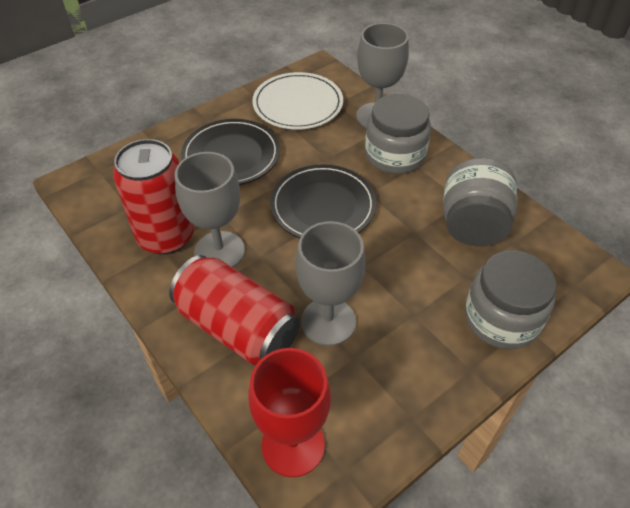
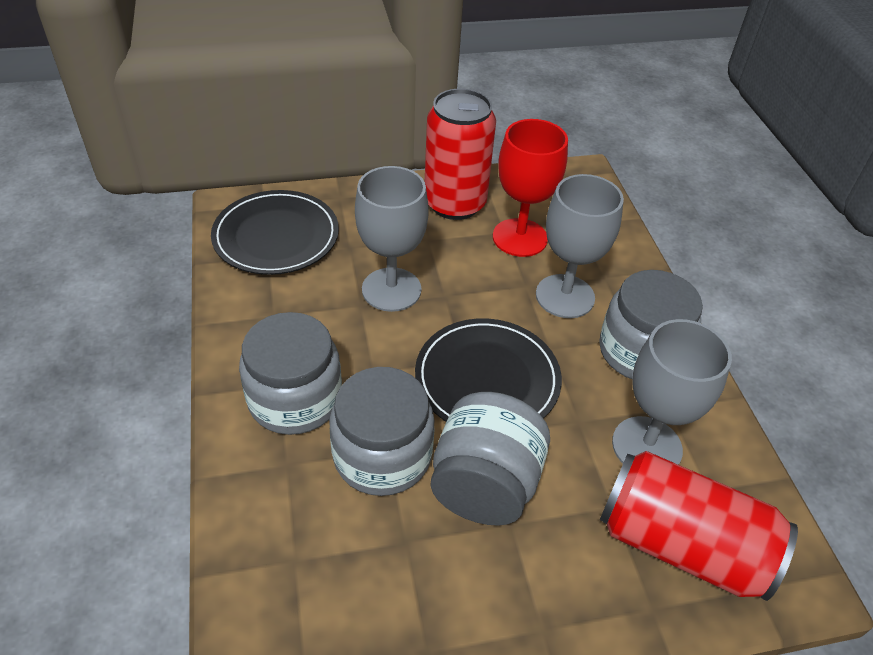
grey jar: 3 -> 4
white plate: 1 -> 0

